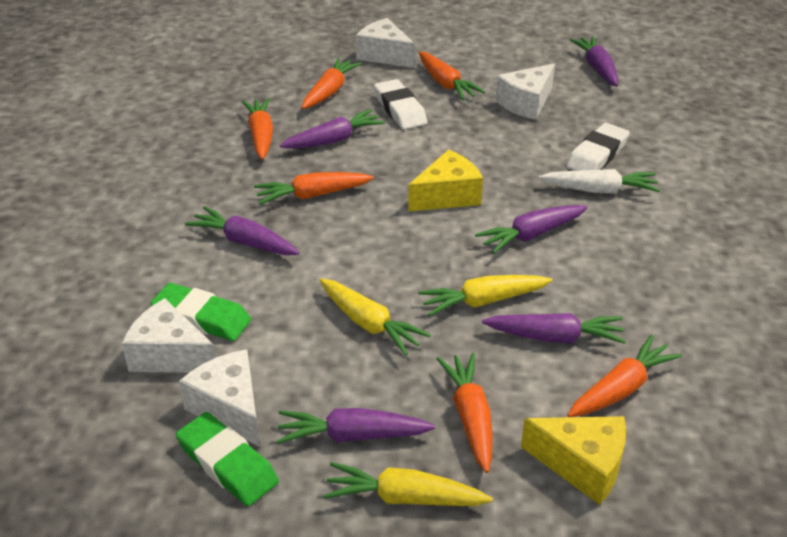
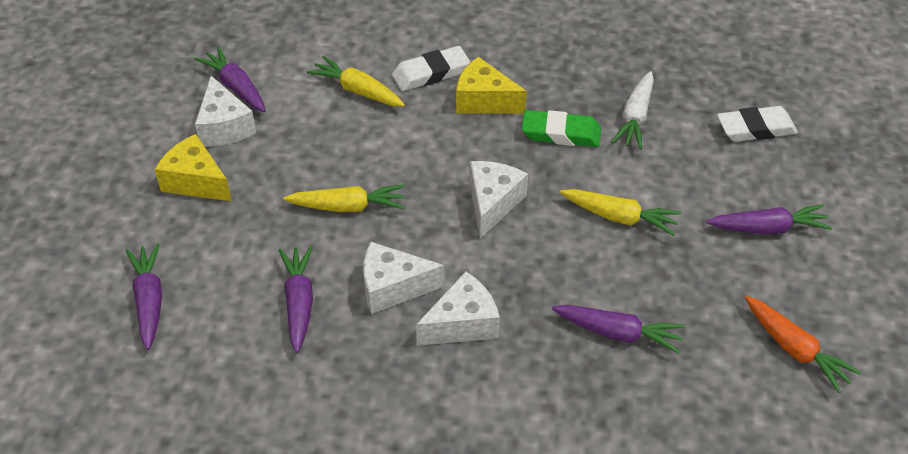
green eraser: 2 -> 1
orange carrot: 6 -> 1
purple carrot: 6 -> 5

